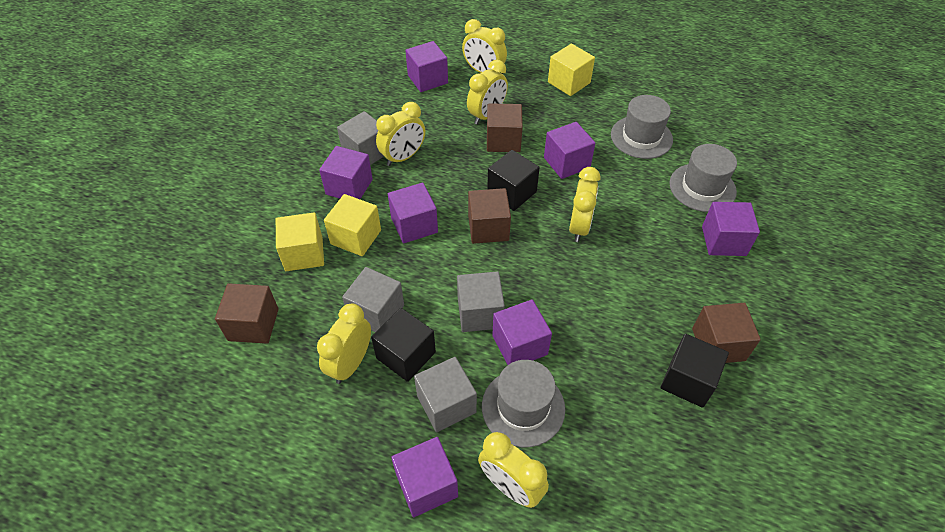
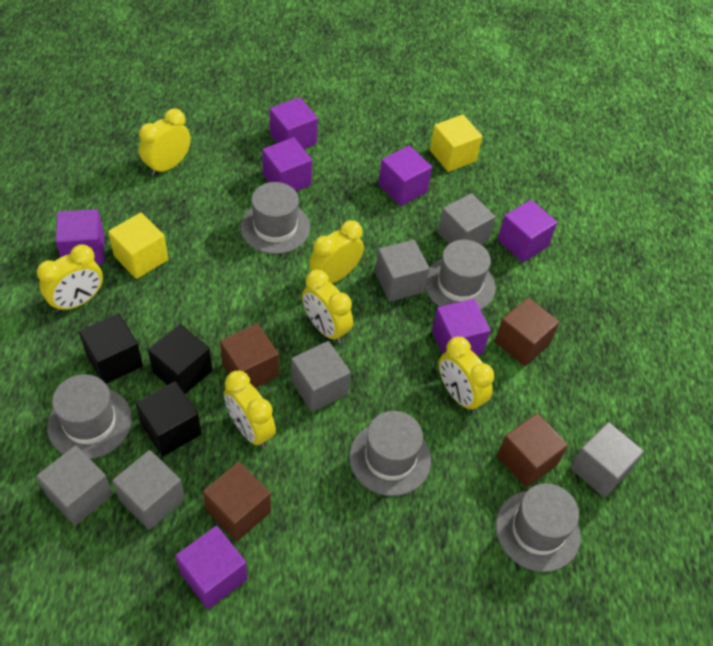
grey cube: 4 -> 6
grey hat: 3 -> 5
yellow cube: 3 -> 2

